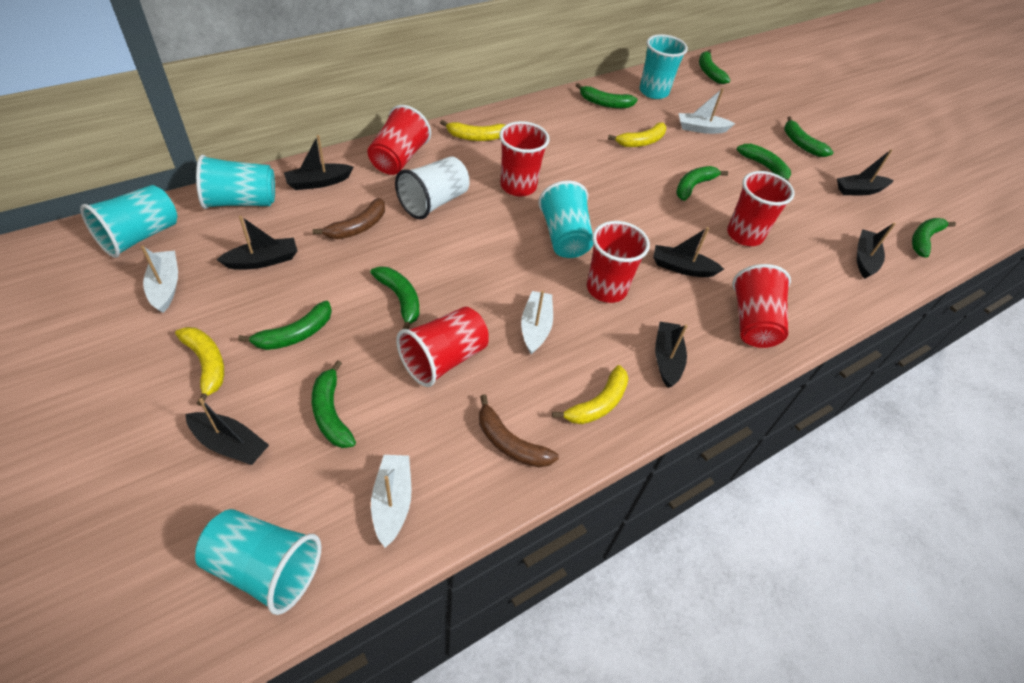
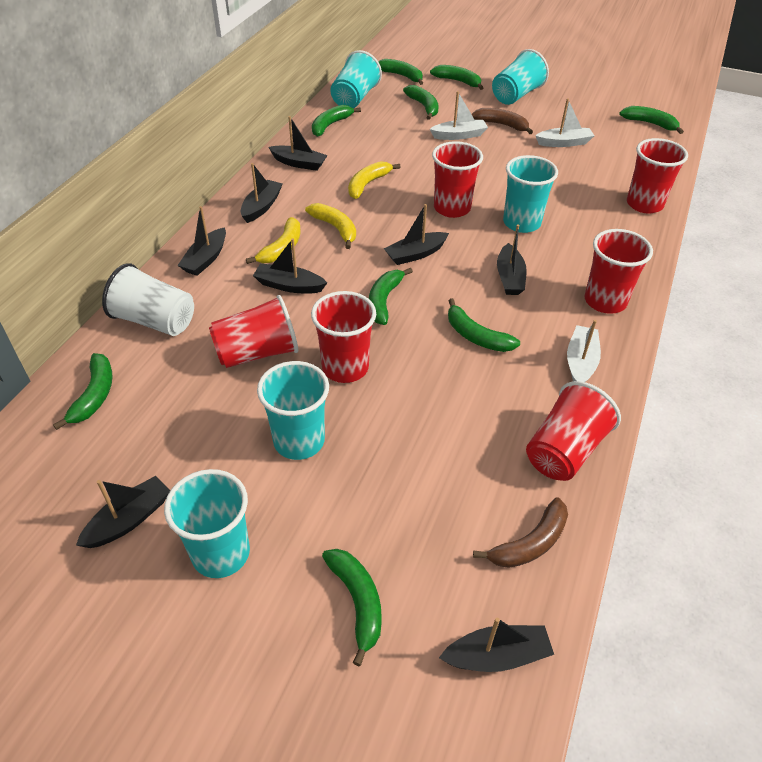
black boat: 7 -> 8
white boat: 4 -> 3
yellow banana: 4 -> 3

